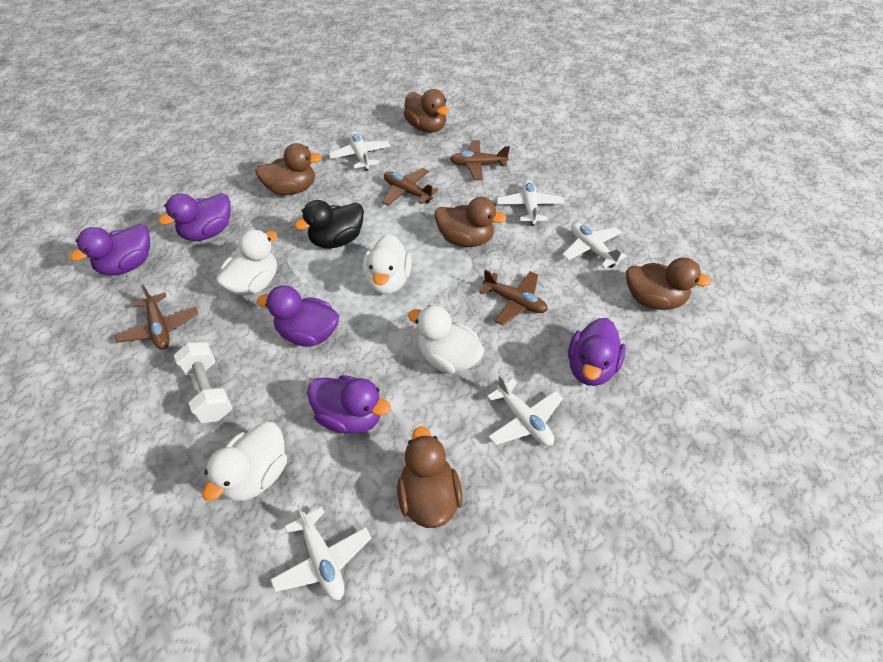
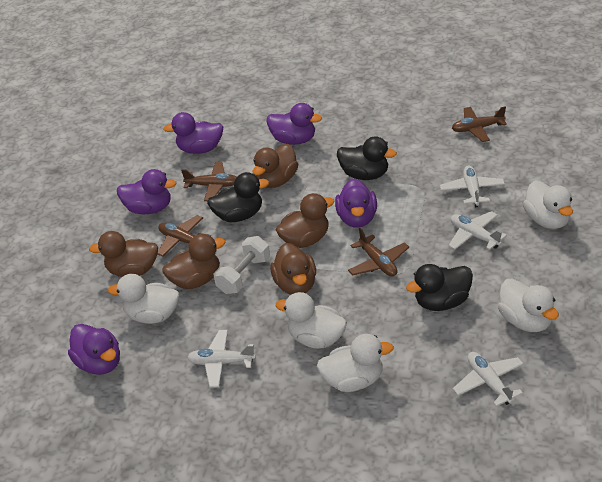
black duck: 1 -> 3
white duck: 4 -> 5
white plane: 5 -> 4

